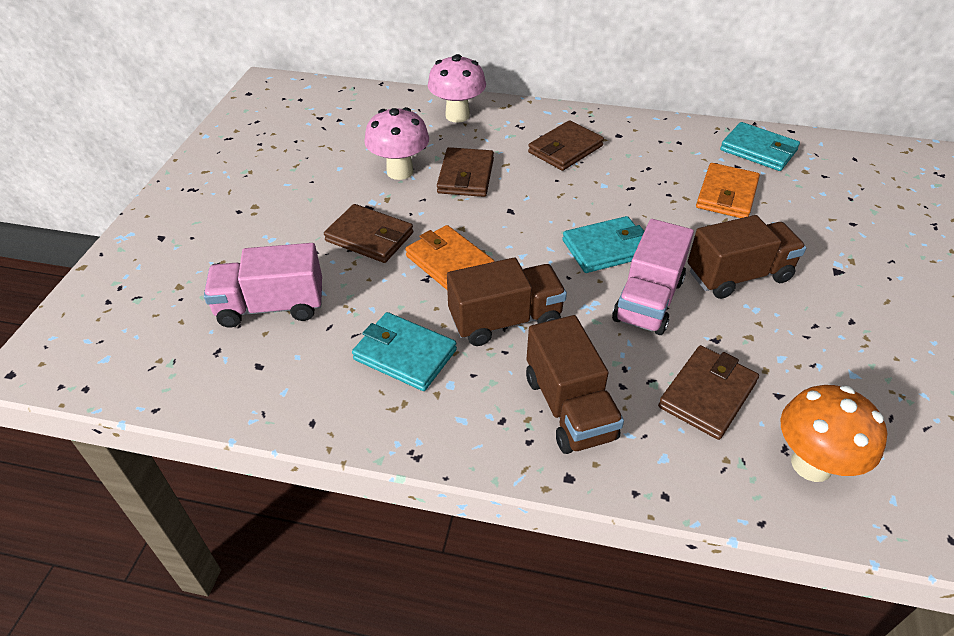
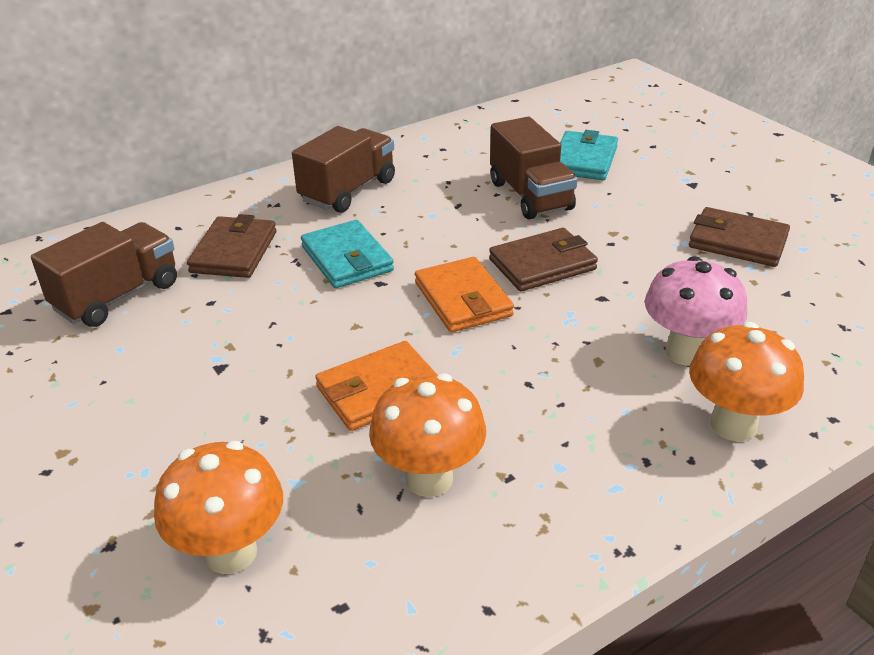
brown wallet: 4 -> 3
orange mushroom: 1 -> 3
pink mushroom: 2 -> 1
pink truck: 2 -> 0
turquoise wallet: 3 -> 2

